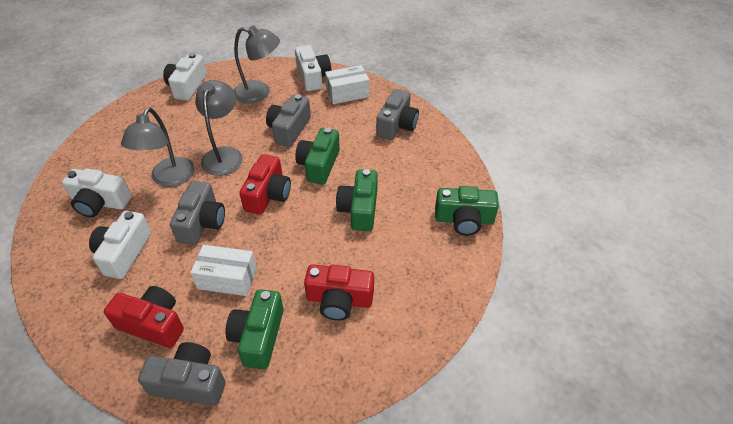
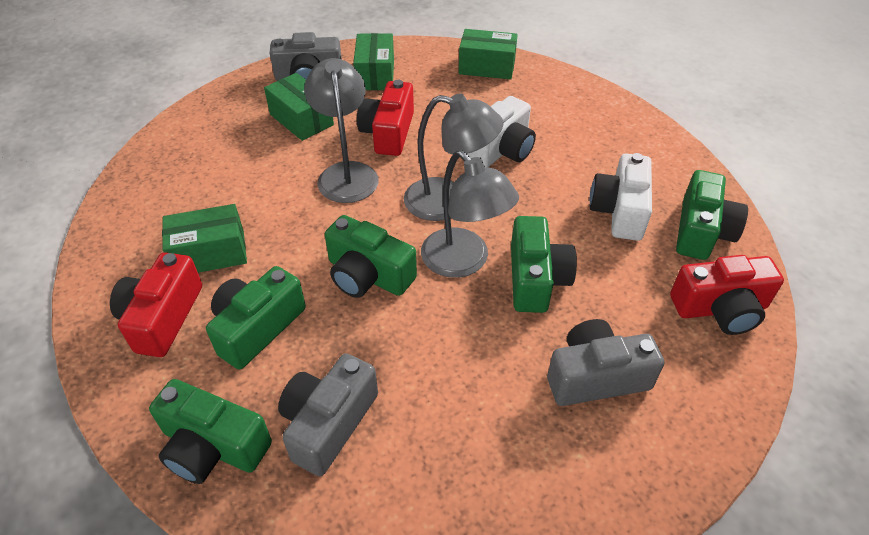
green box: 0 -> 4
green camera: 4 -> 5
grey camera: 4 -> 3
white box: 2 -> 0
white camera: 4 -> 2

